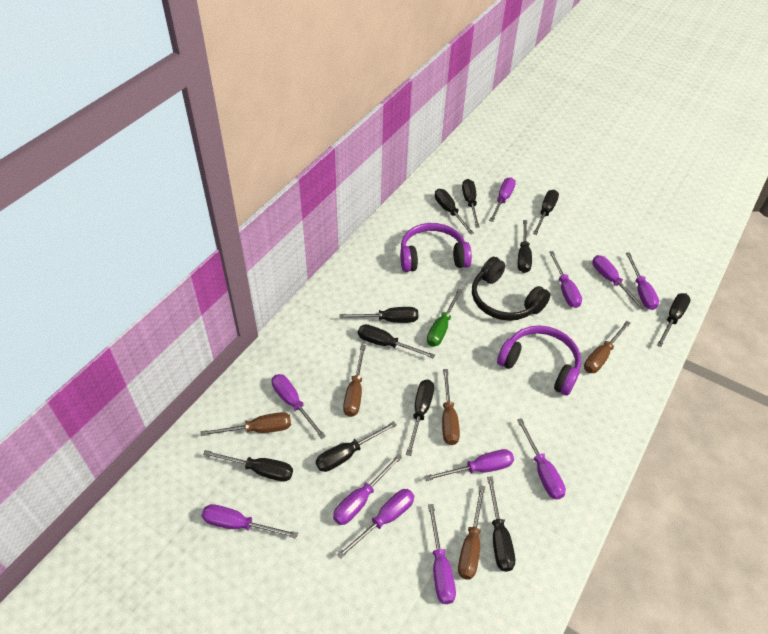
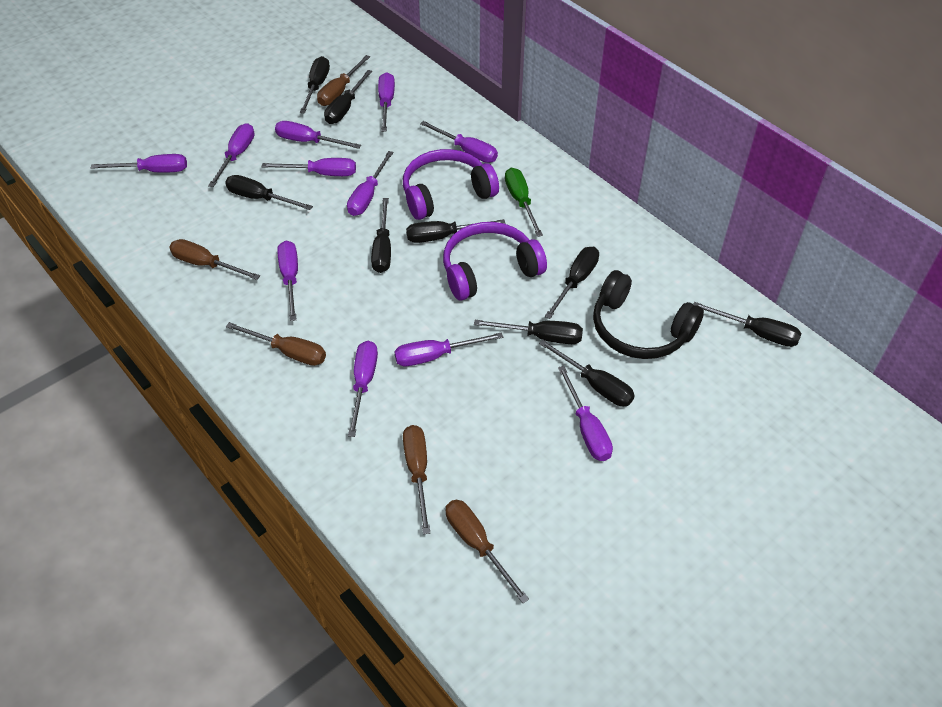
black screwdriver: 11 -> 9

